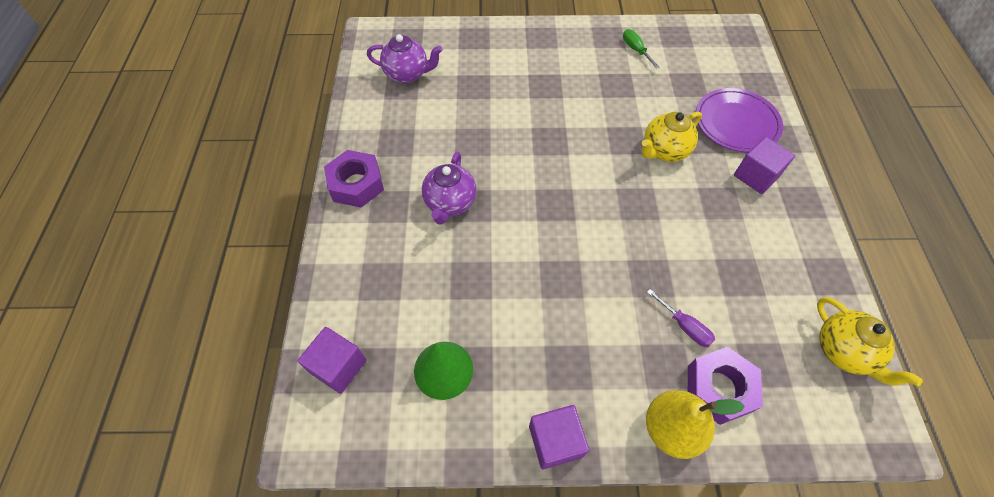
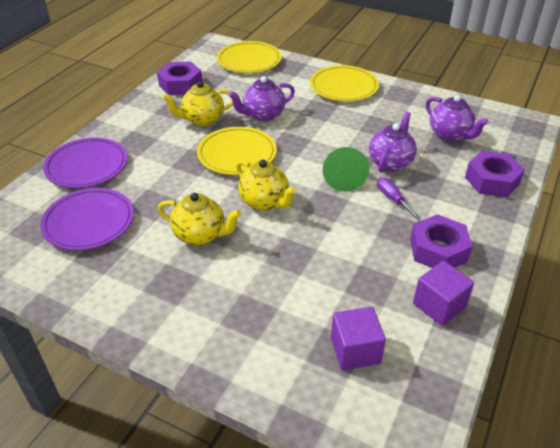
green screwdriver: 1 -> 0
purple cube: 3 -> 2
purple nut: 2 -> 3
purple plate: 1 -> 2
purple teapot: 2 -> 3
yellow pear: 1 -> 0
yellow plate: 0 -> 3
yellow teapot: 2 -> 3

